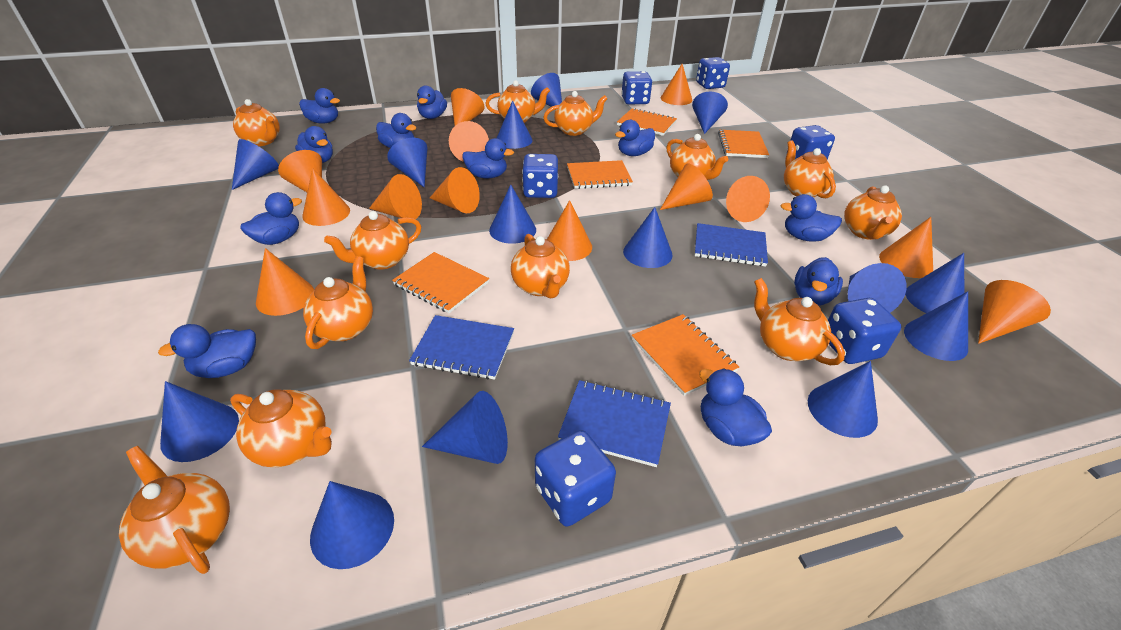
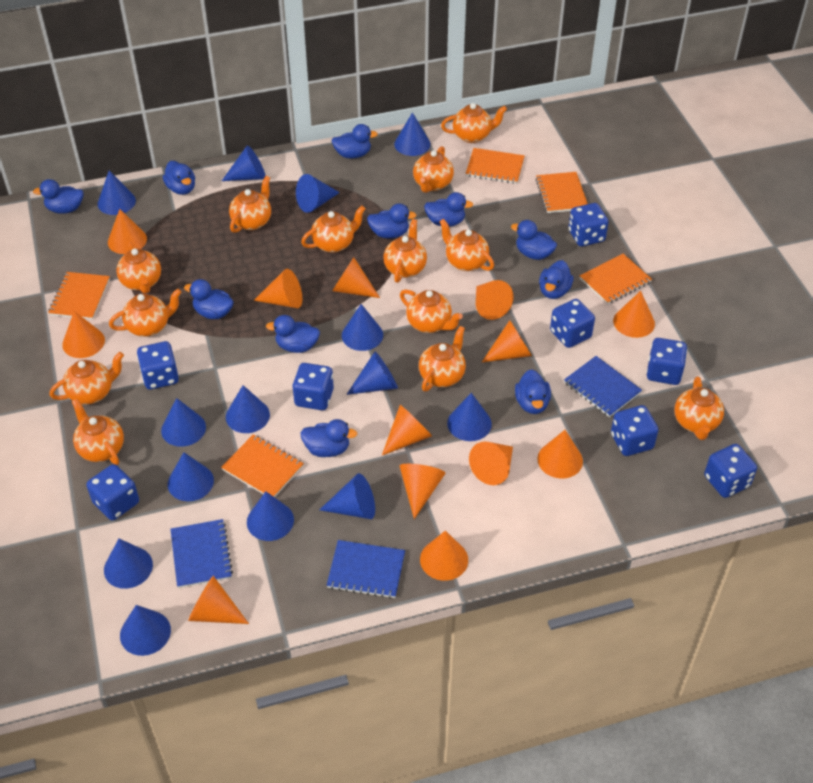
blue dice: 6 -> 8
orange teapot: 12 -> 13

